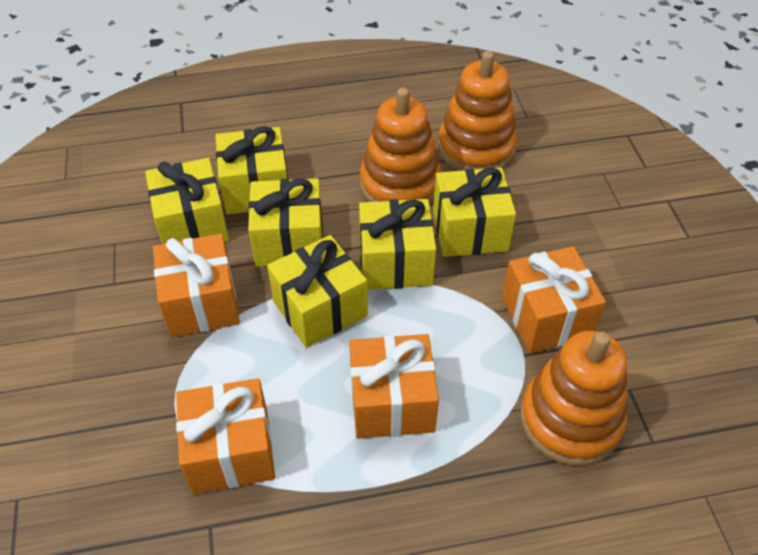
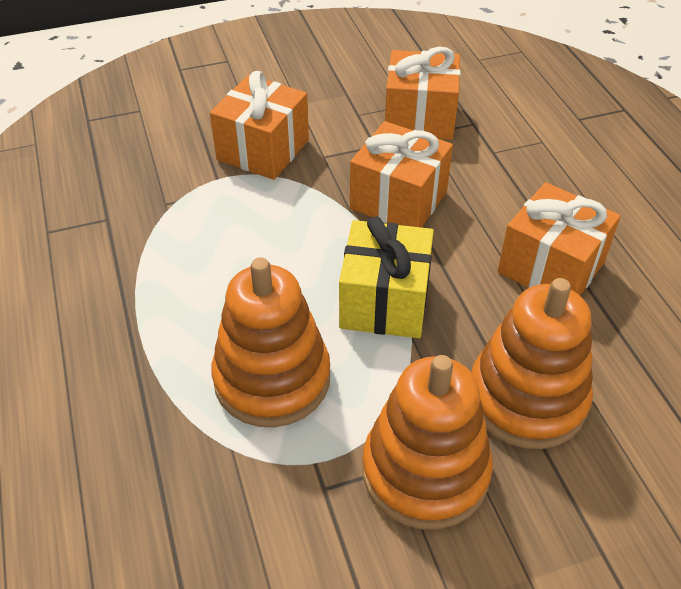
yellow gift: 6 -> 1

